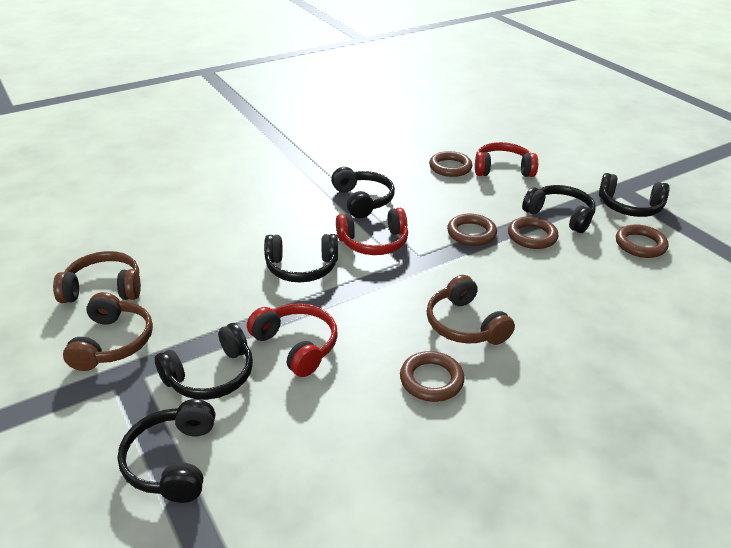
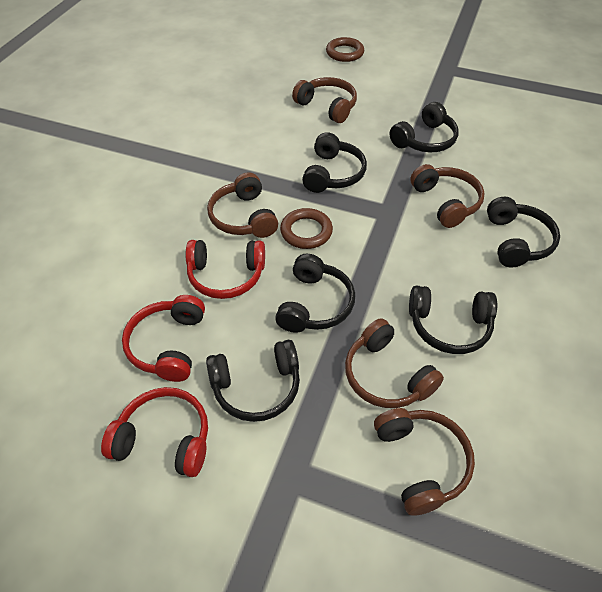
brown headphones: 3 -> 5
brown ring: 5 -> 2

